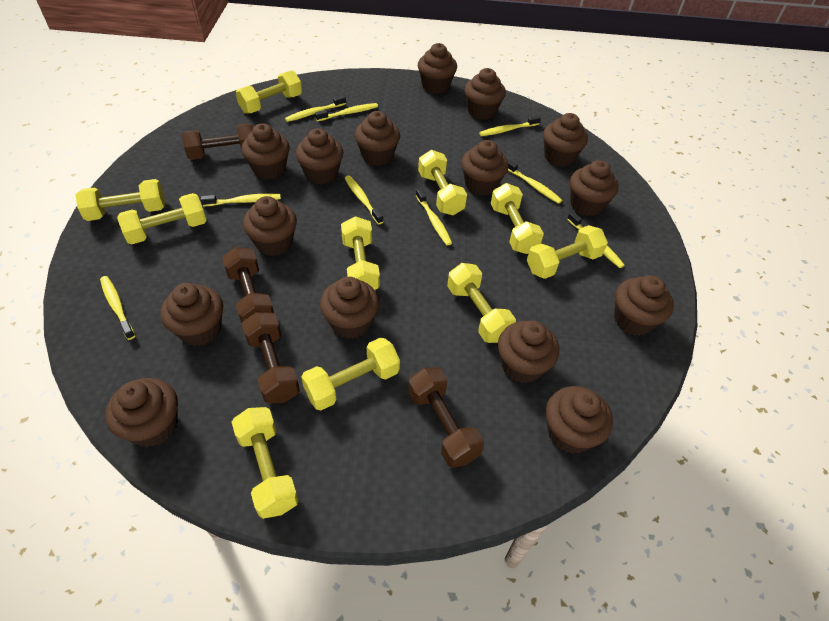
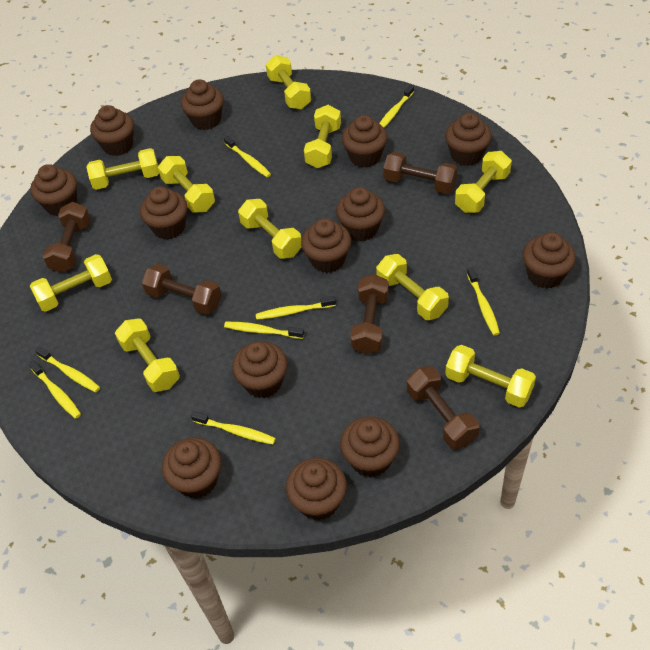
brown cupcake: 15 -> 13
brown dumbbell: 4 -> 5
yellow toothbrush: 9 -> 8

